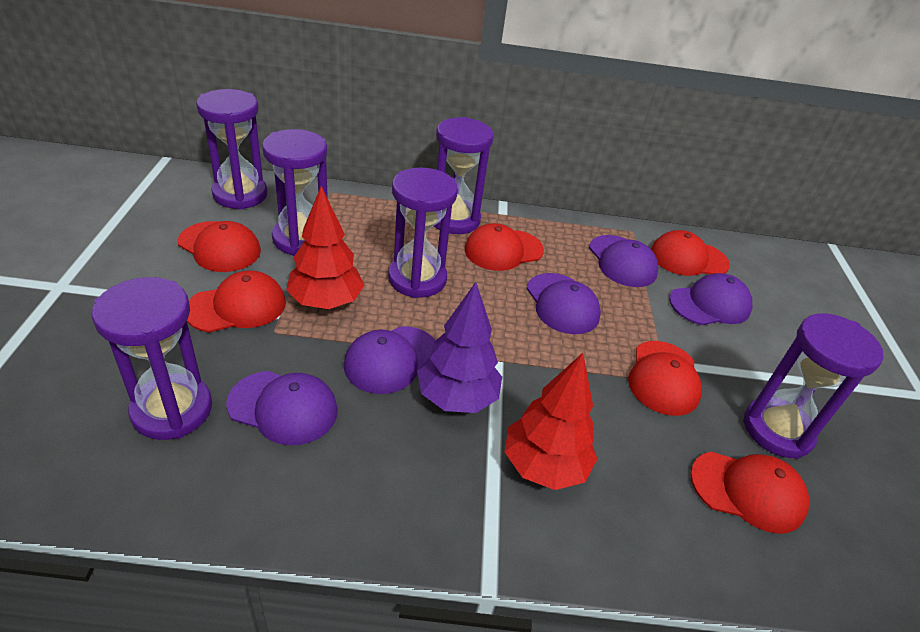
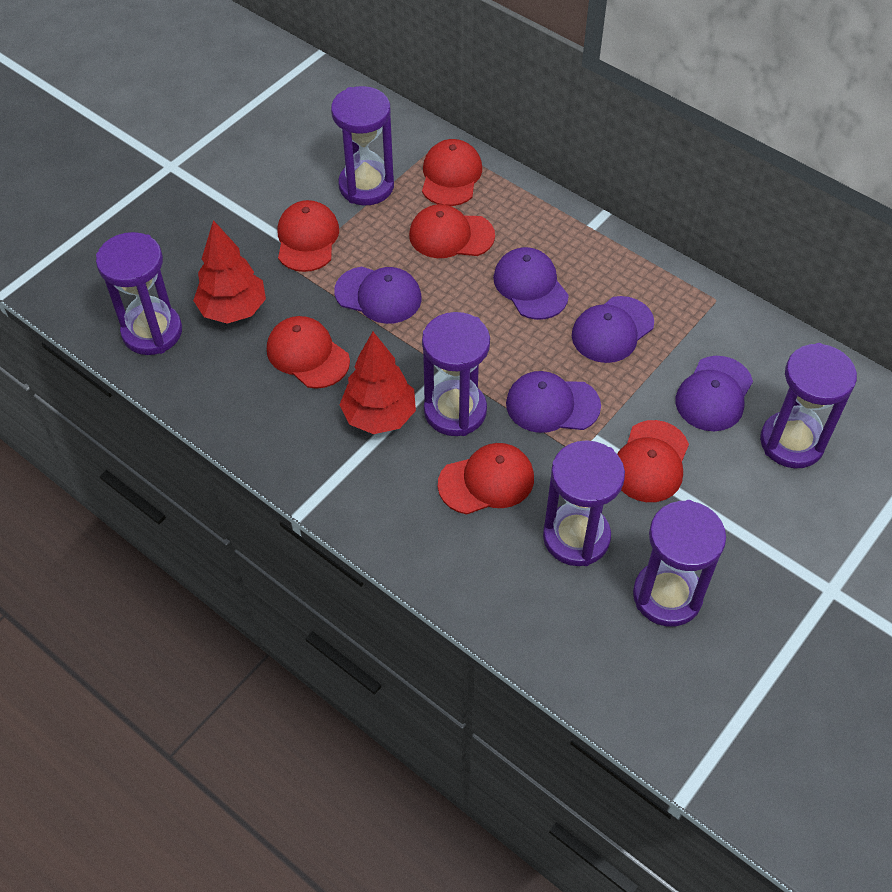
purple tree: 1 -> 0

